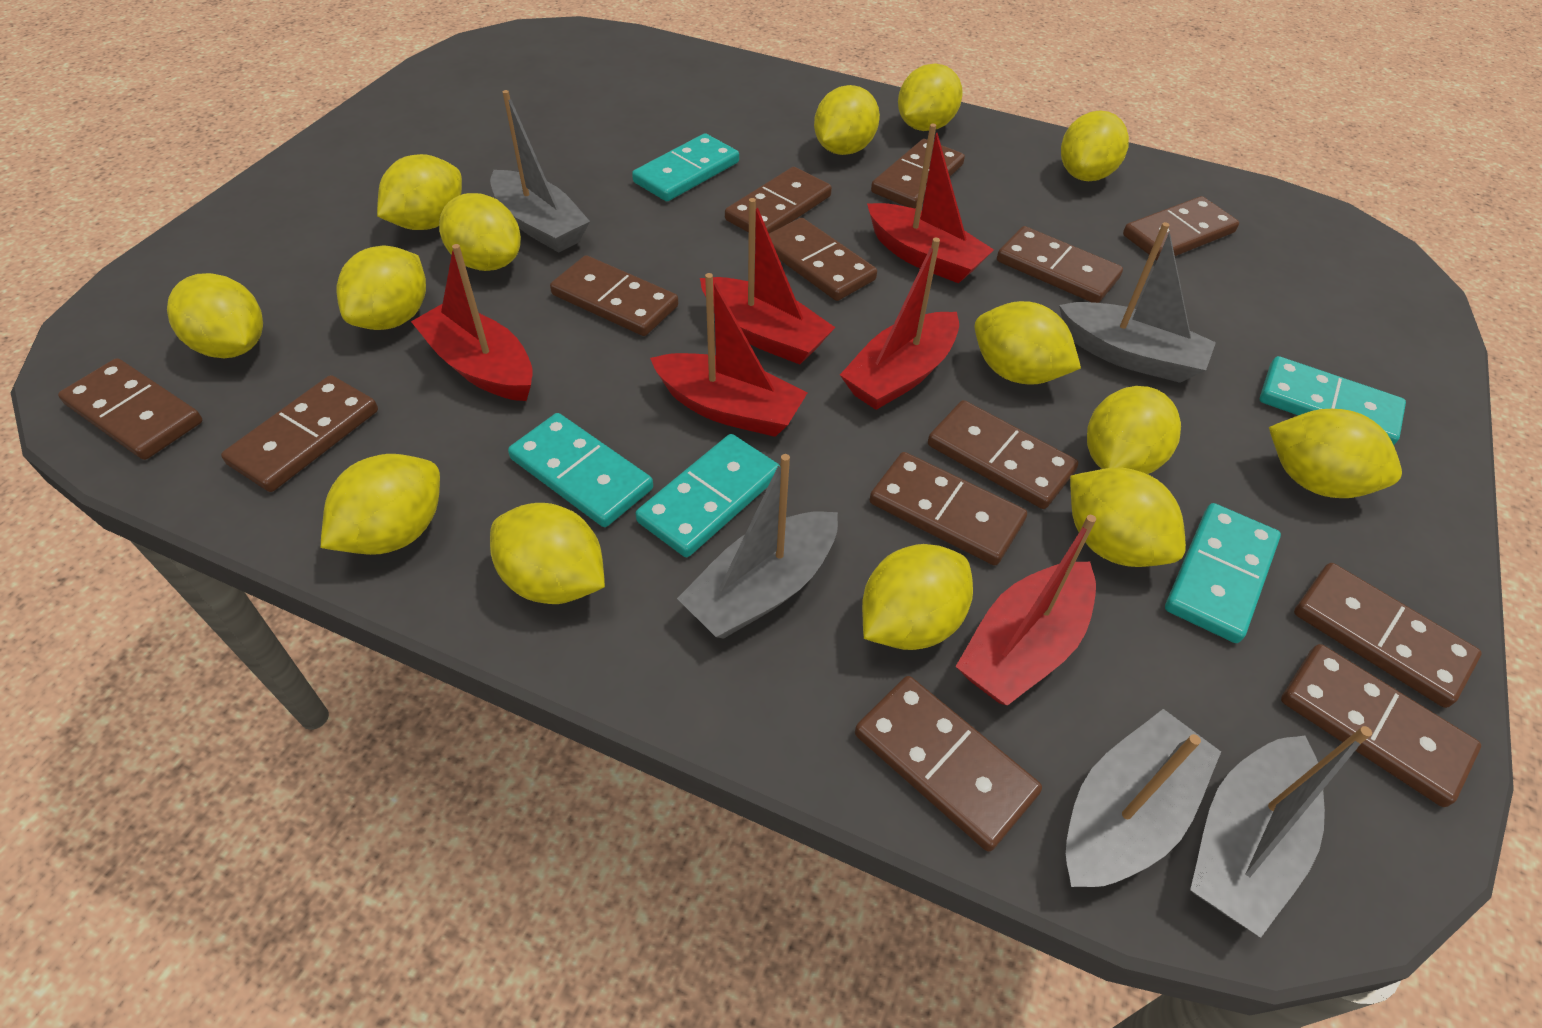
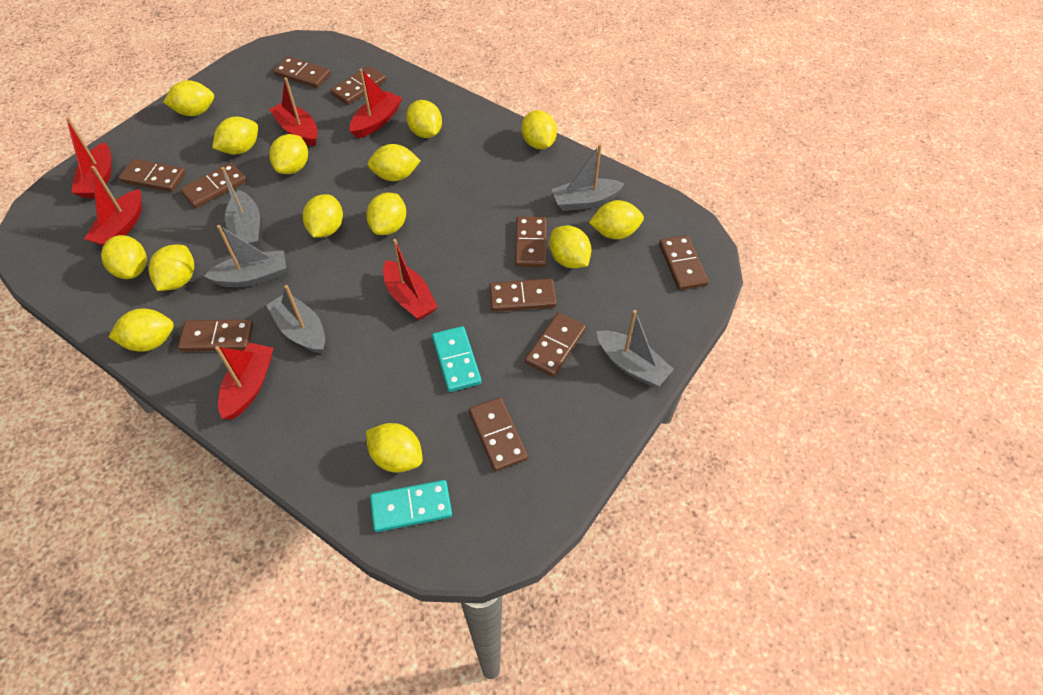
brown domino: 13 -> 10
turquoise domino: 5 -> 2

